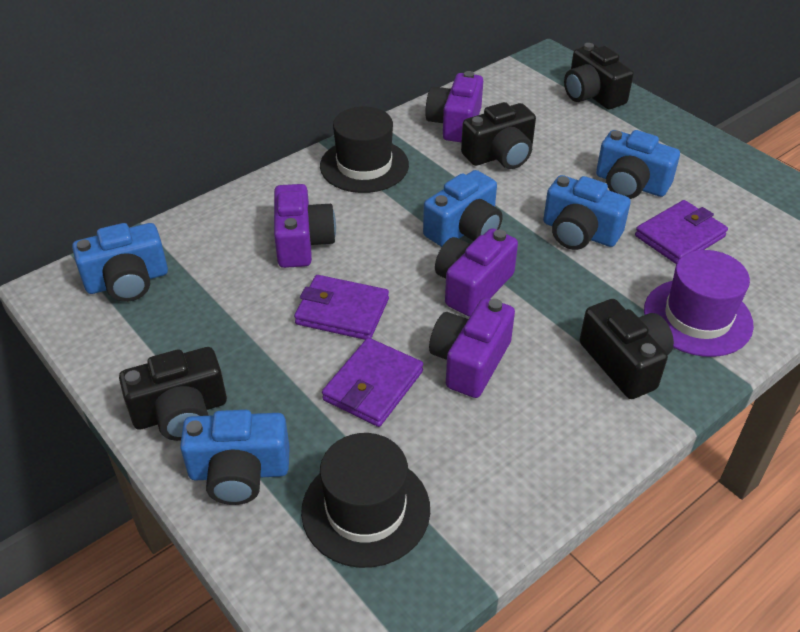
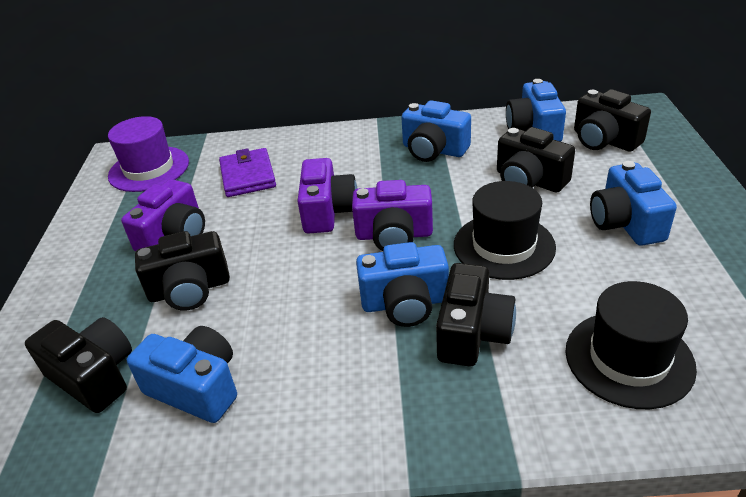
black camera: 4 -> 5
purple camera: 4 -> 3
purple wallet: 3 -> 1

